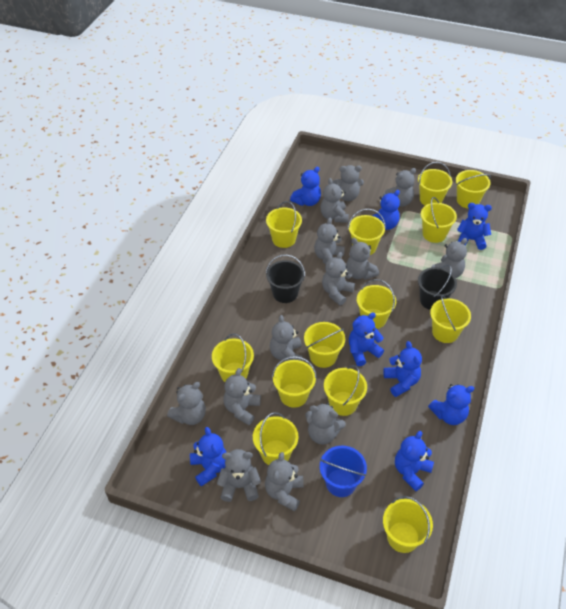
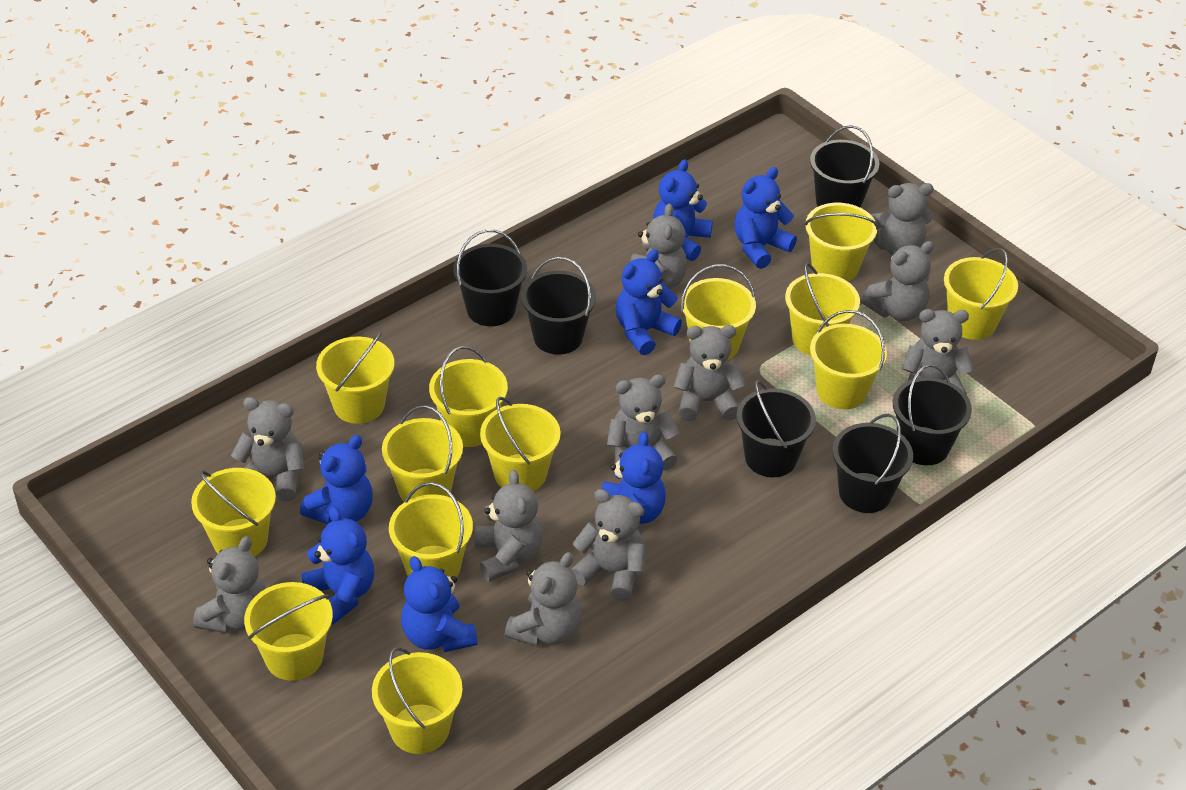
black bucket: 2 -> 6
blue bucket: 1 -> 0
blue teddy bear: 8 -> 7
grey teddy bear: 13 -> 11

